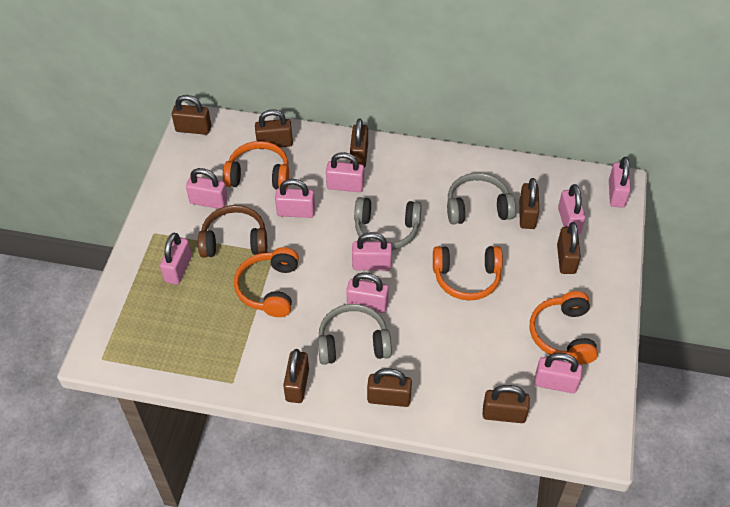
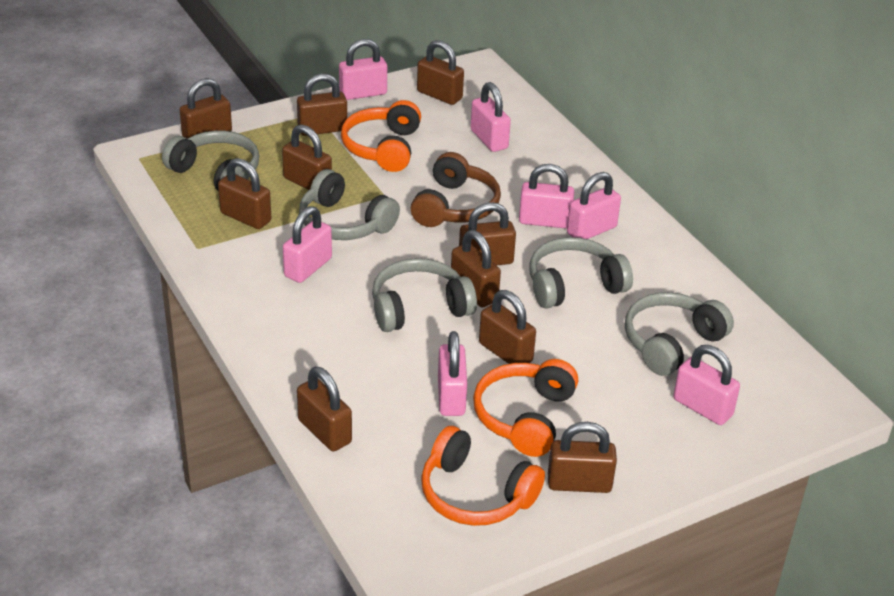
brown padlock: 8 -> 10
grey headphones: 3 -> 5
orange headphones: 4 -> 3
pink padlock: 9 -> 7

